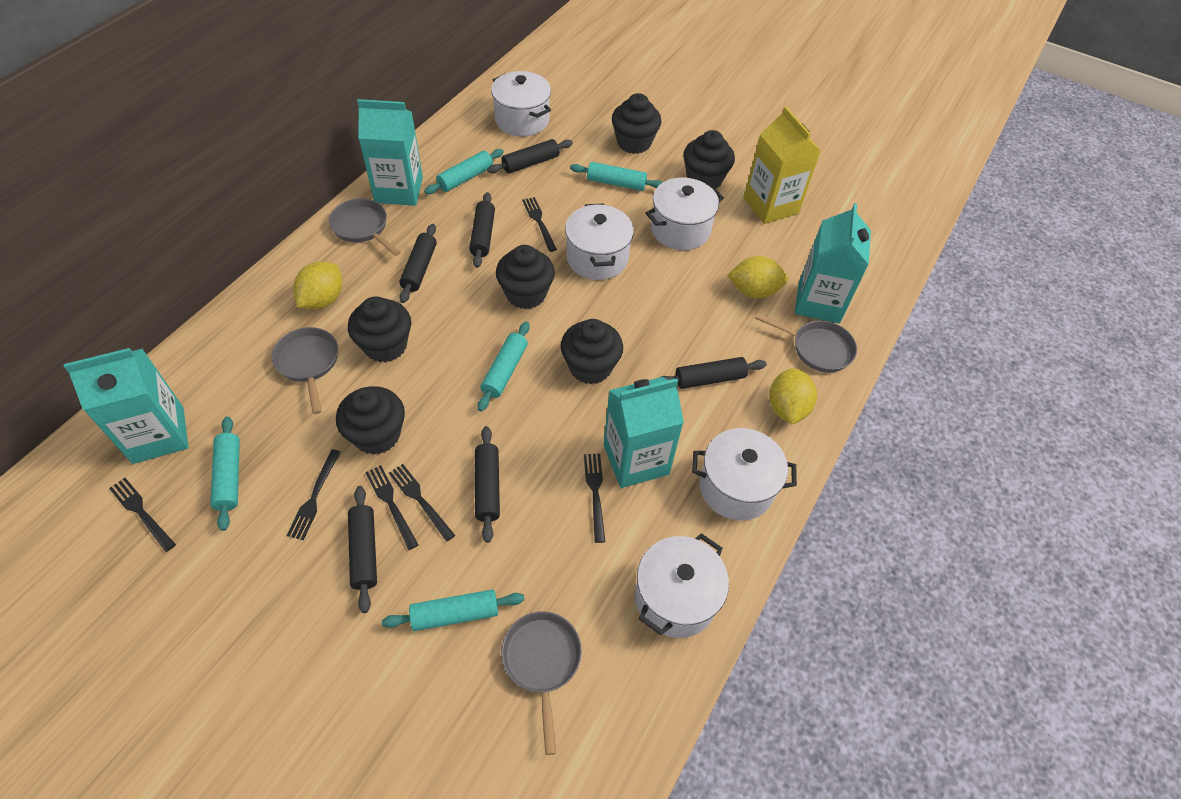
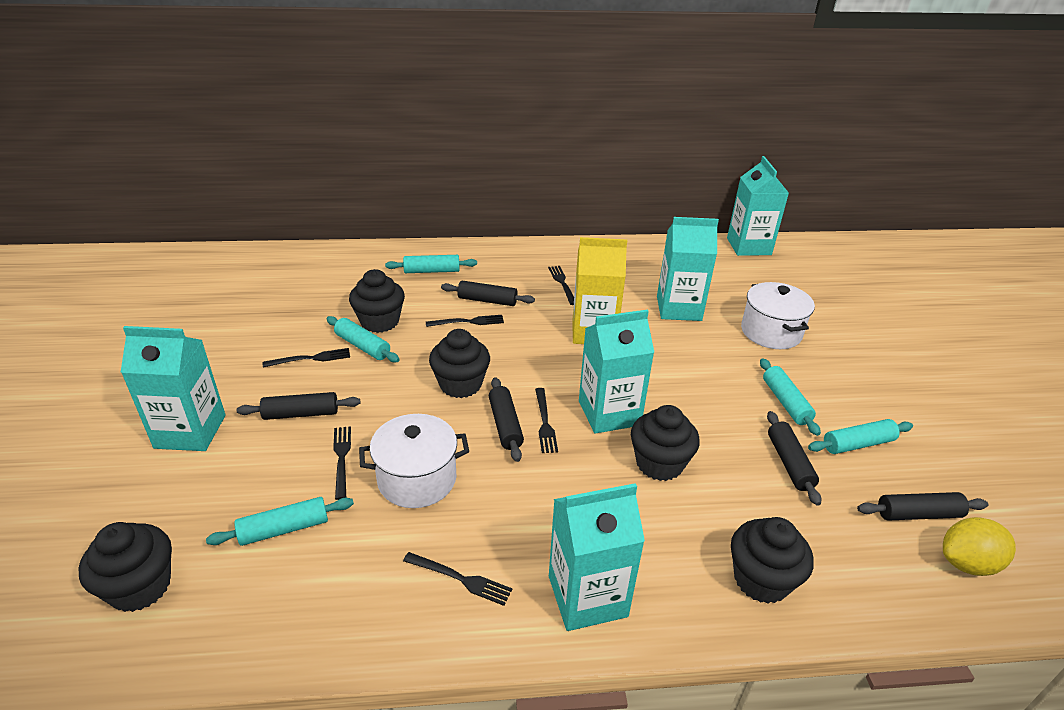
black cupcake: 6 -> 5
black rolling pin: 6 -> 5
grey pan: 4 -> 0
turquoise carton: 4 -> 5
white pot: 5 -> 2
yellow lemon: 3 -> 1

